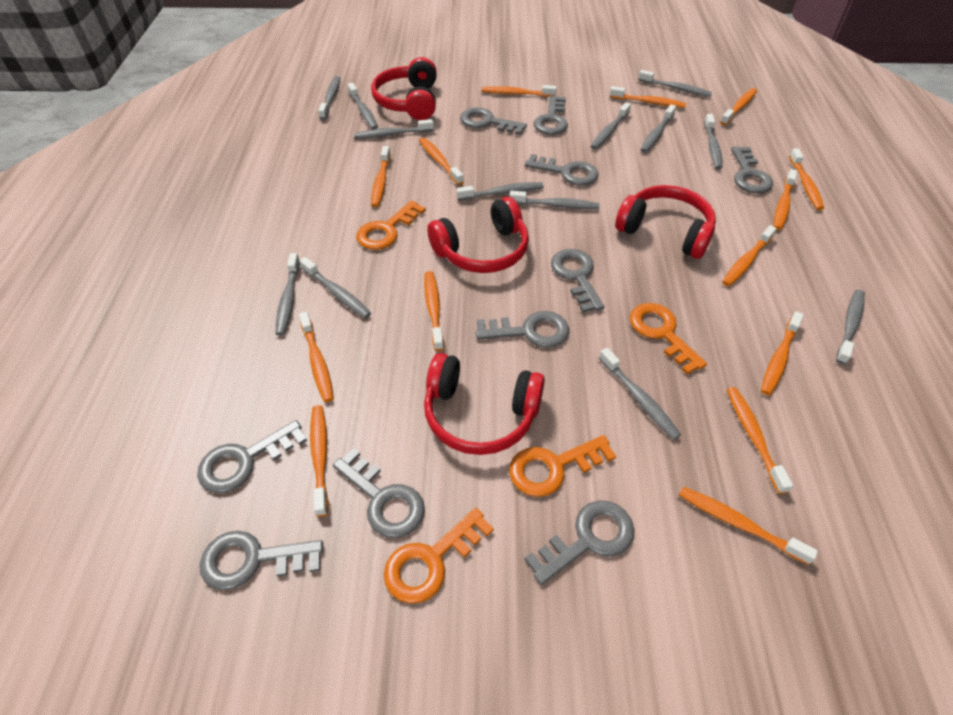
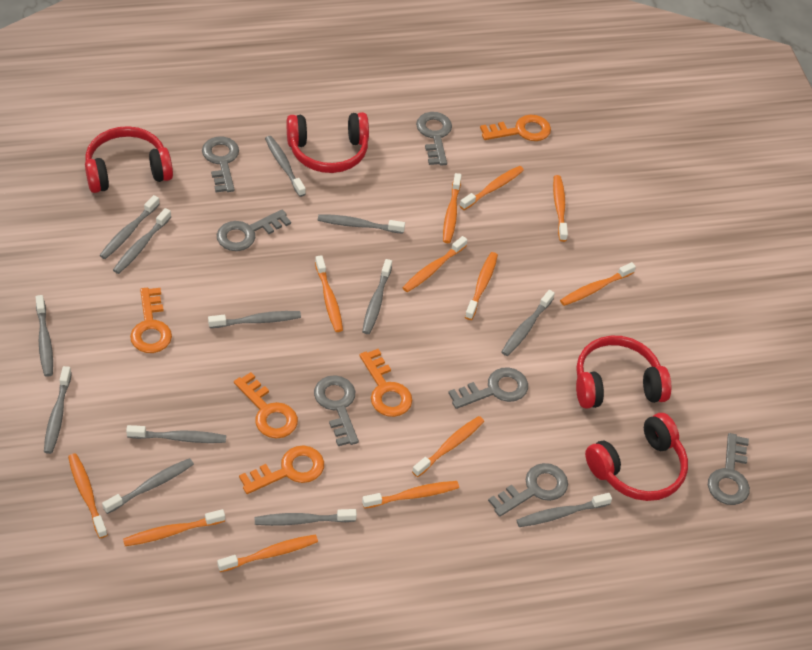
grey key: 10 -> 7
orange key: 4 -> 5
orange toothbrush: 14 -> 12

